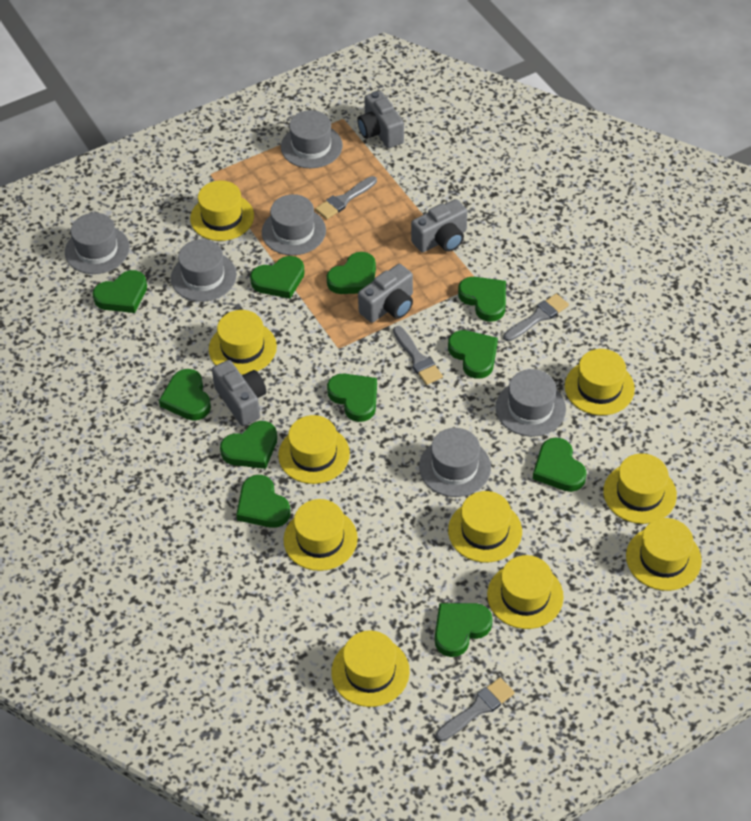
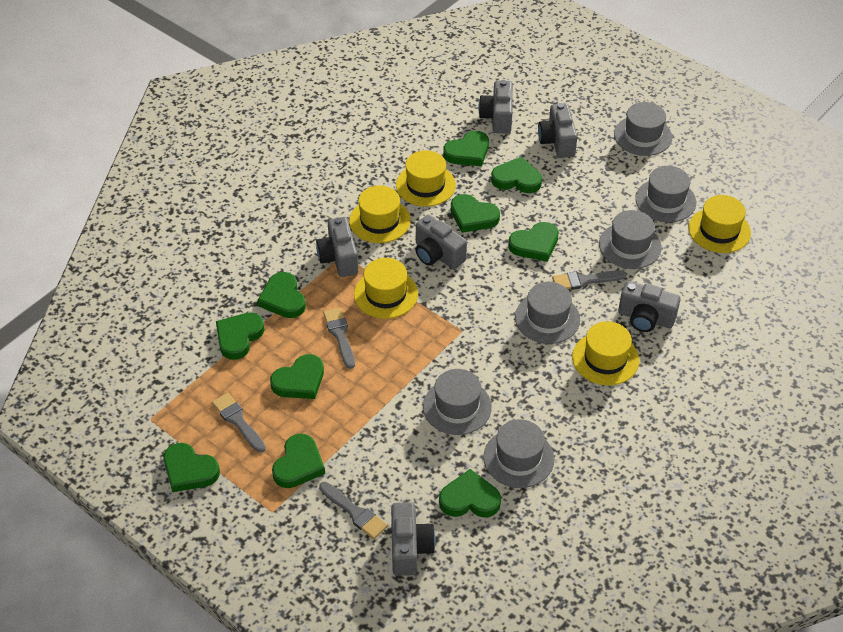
green heart: 11 -> 10
grey camera: 4 -> 6
yellow hat: 10 -> 5

